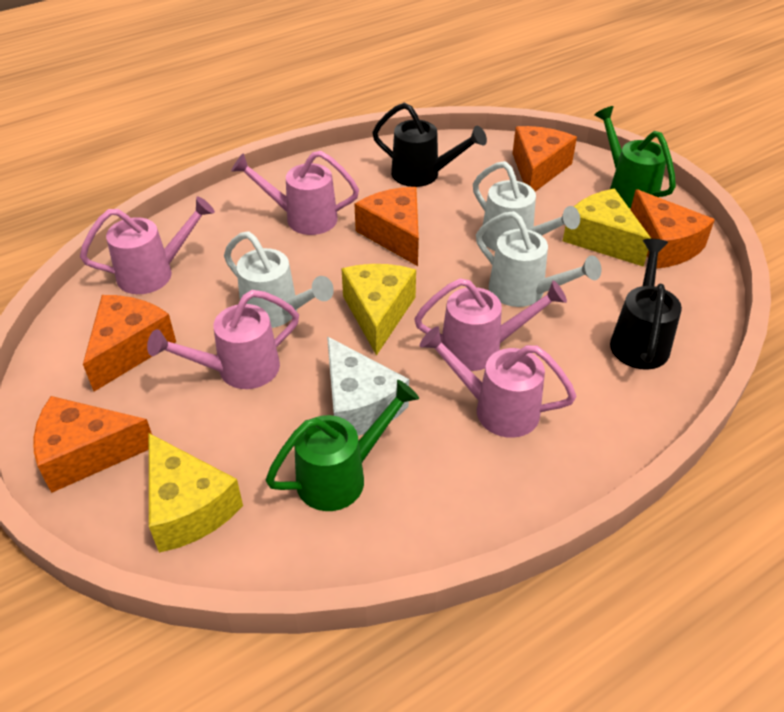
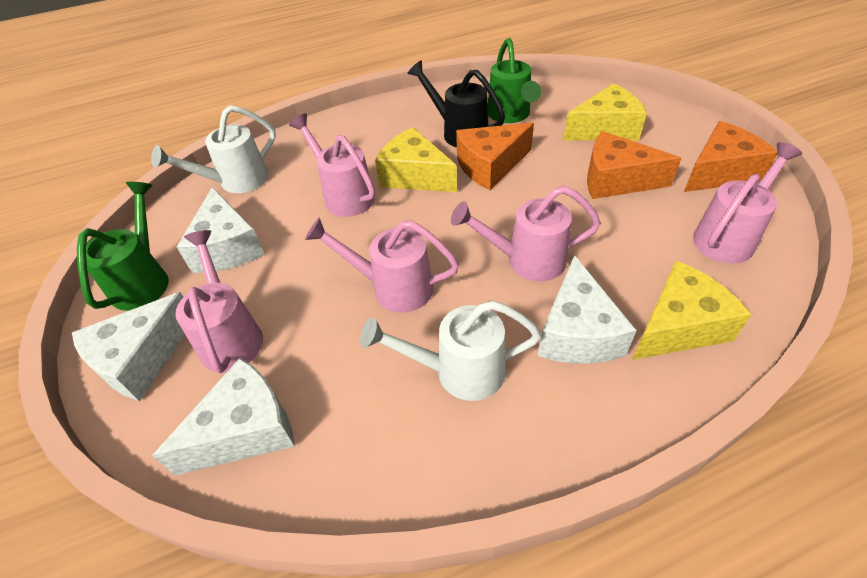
black watering can: 2 -> 1
orange cheese: 5 -> 3
white cheese: 1 -> 4
white watering can: 3 -> 2

